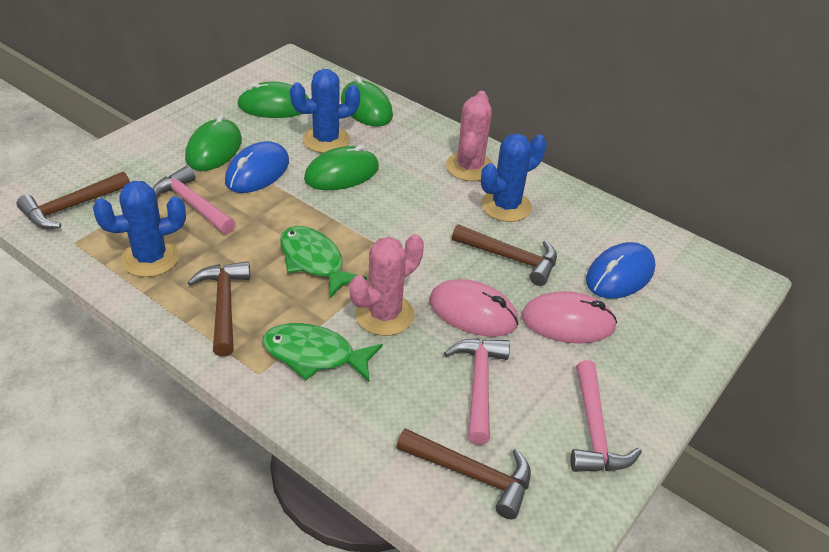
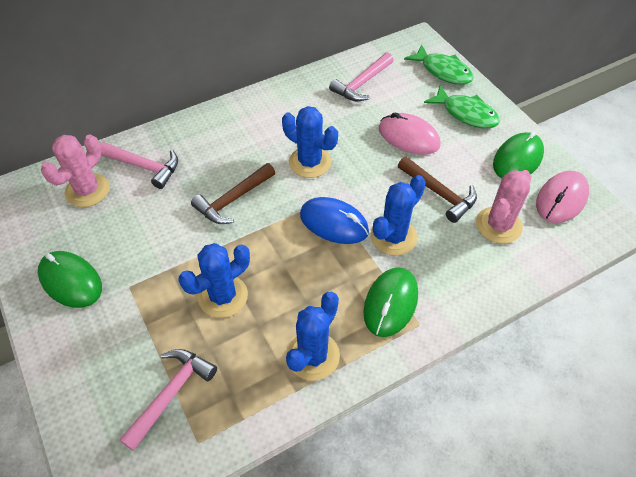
blue cactus: 3 -> 4
blue mouse: 2 -> 1
brown hammer: 4 -> 2
green mouse: 4 -> 3

